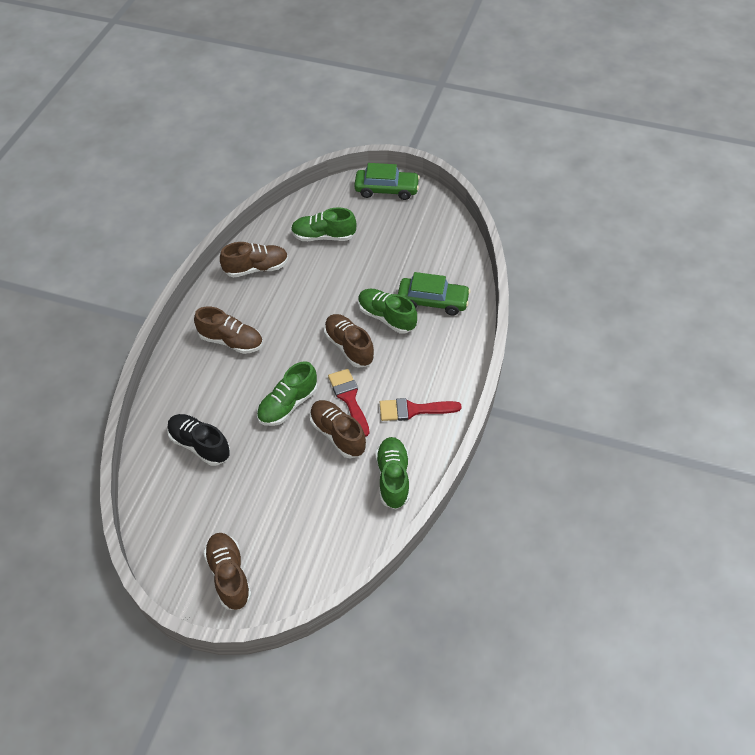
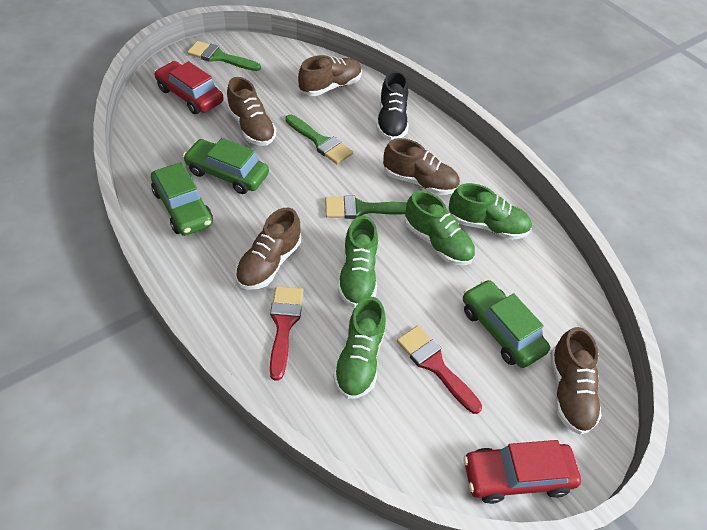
green brush: 0 -> 3
green car: 2 -> 3
red car: 0 -> 2

